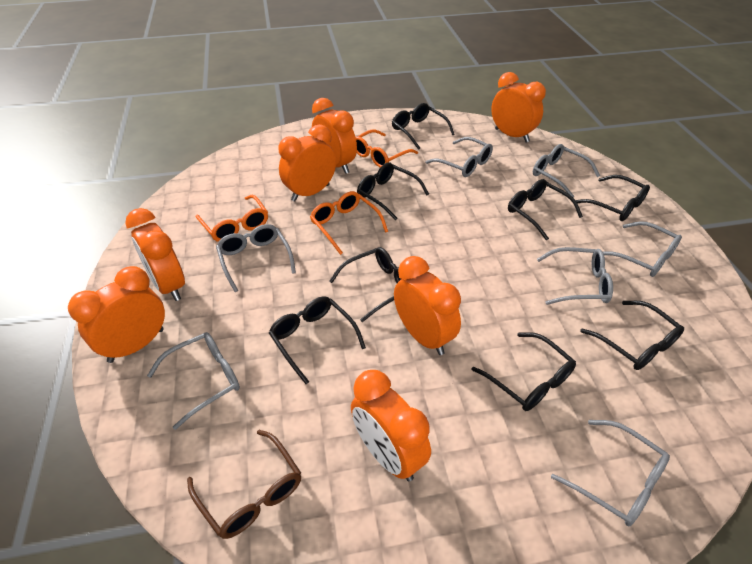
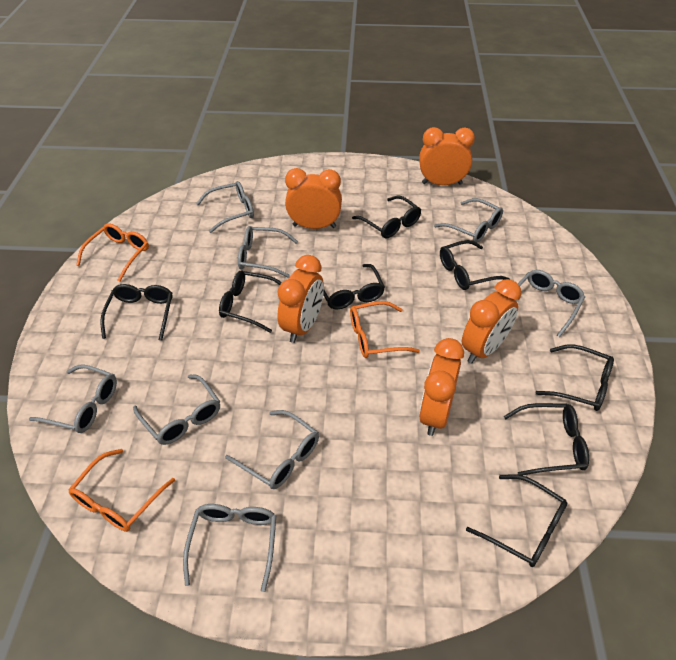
brown glasses: 1 -> 0
grey glasses: 7 -> 8
orange clock: 7 -> 5

